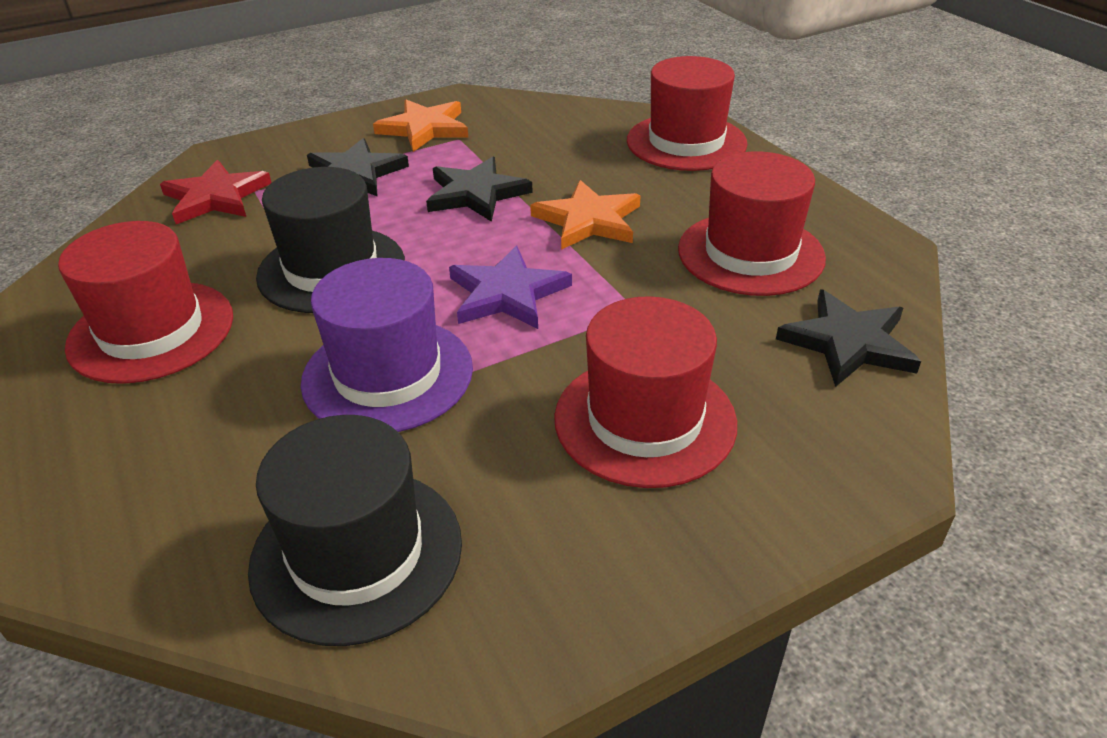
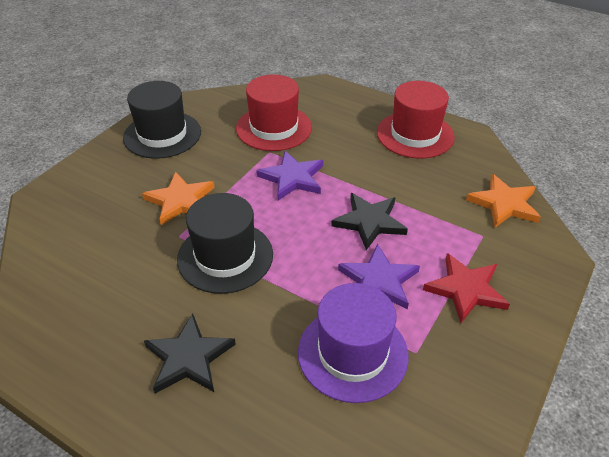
black star: 3 -> 2
purple star: 1 -> 2
red hat: 4 -> 2

